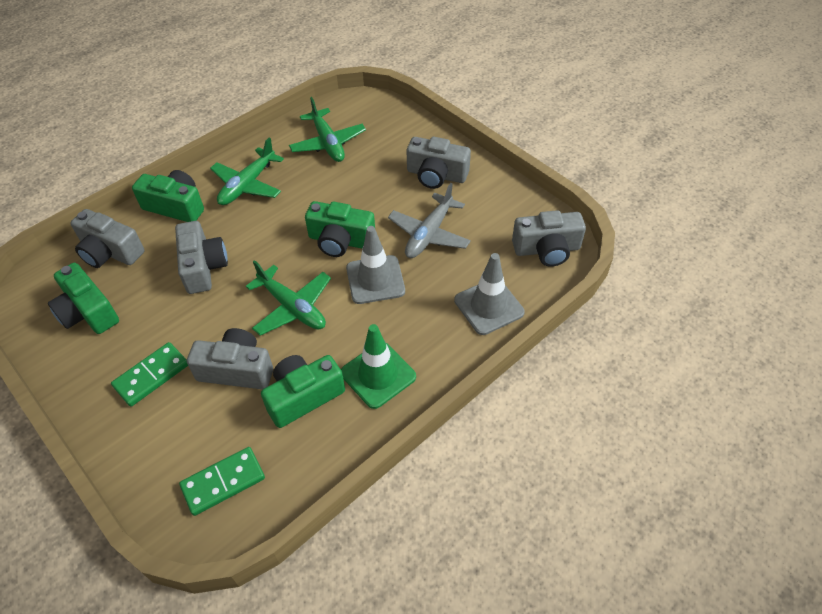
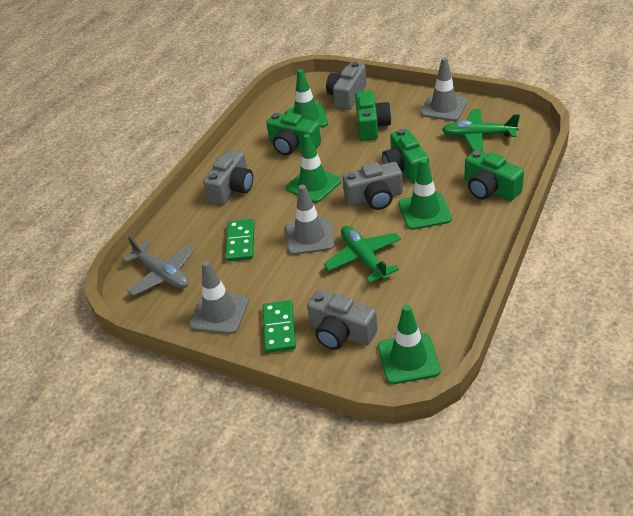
green plane: 3 -> 2
green traffic cone: 1 -> 4
grey camera: 5 -> 4
grey traffic cone: 2 -> 3

